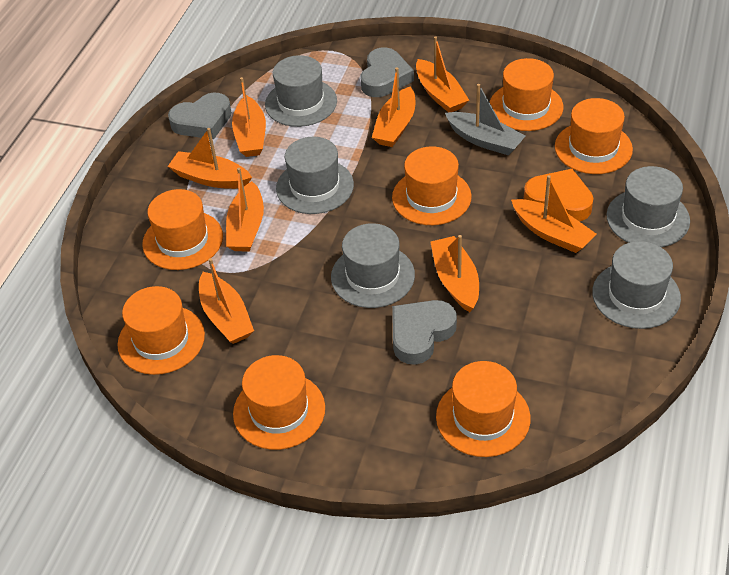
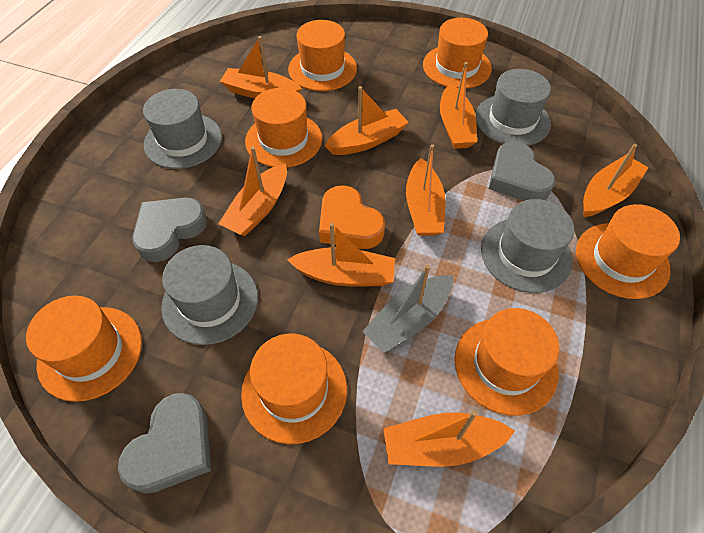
grey hat: 5 -> 4

